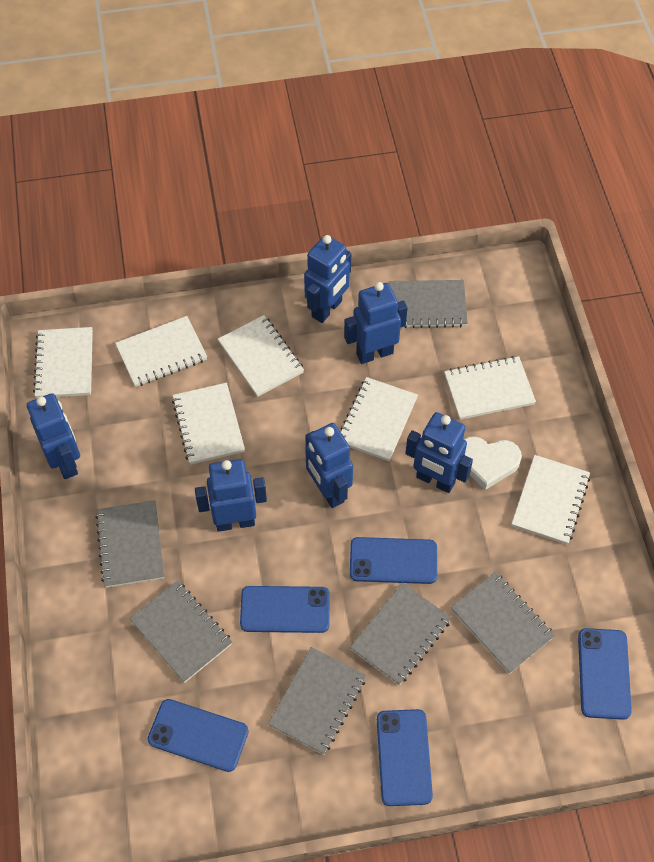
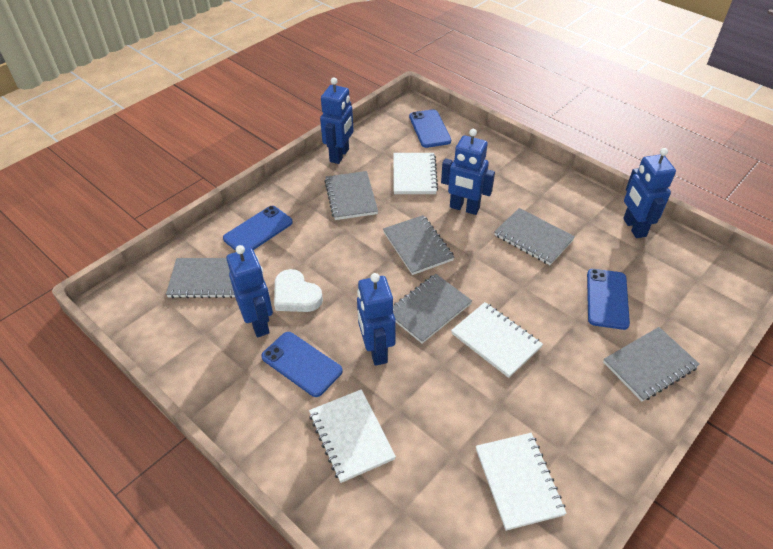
blue phone: 5 -> 4
blue robot: 6 -> 5
white notebook: 7 -> 4

